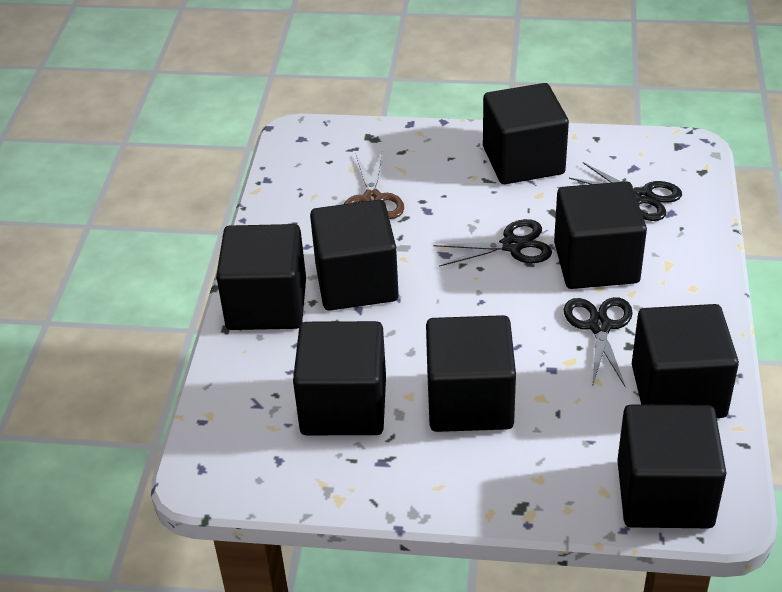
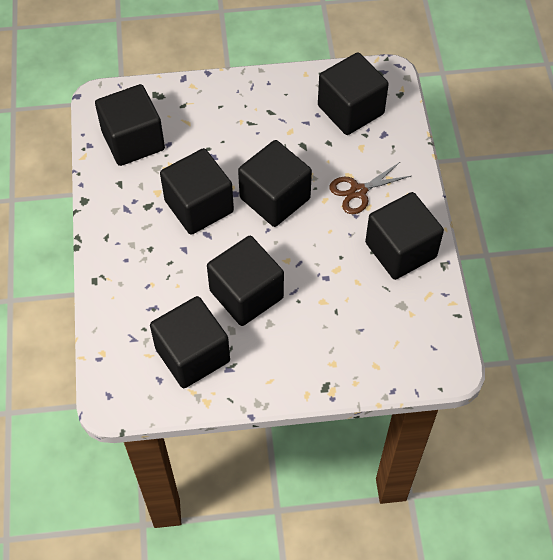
black cube: 8 -> 7
black scissors: 3 -> 0

